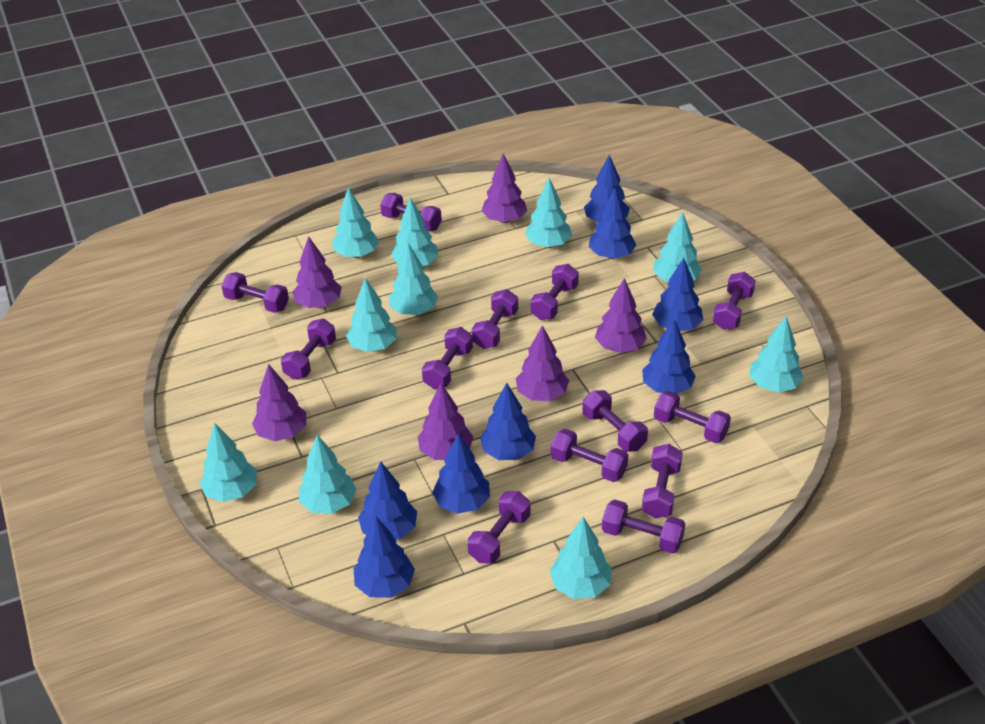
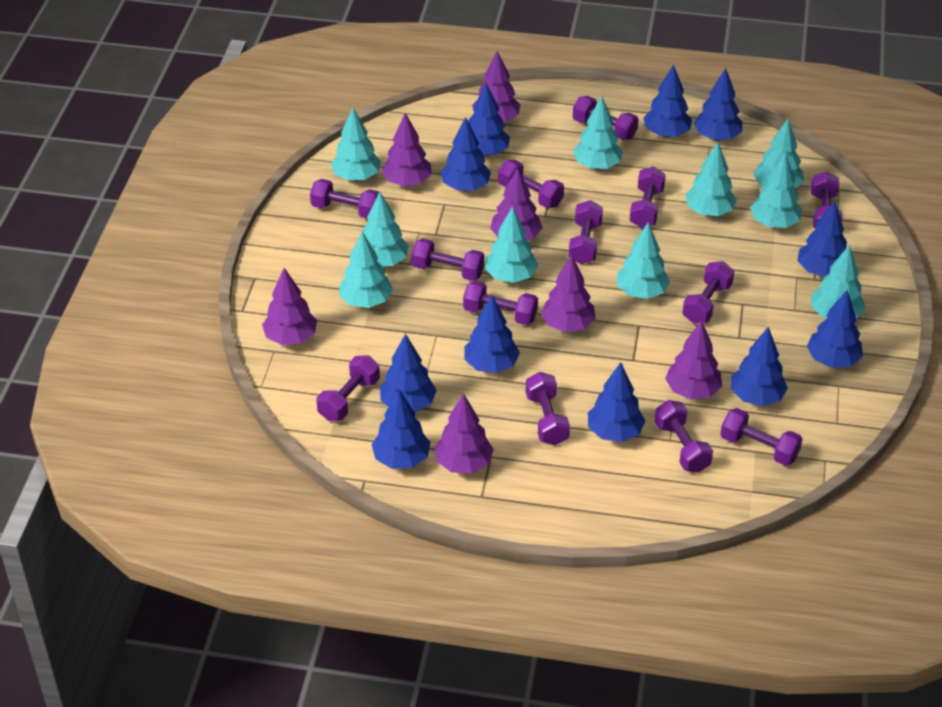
blue tree: 8 -> 11
purple tree: 6 -> 7

